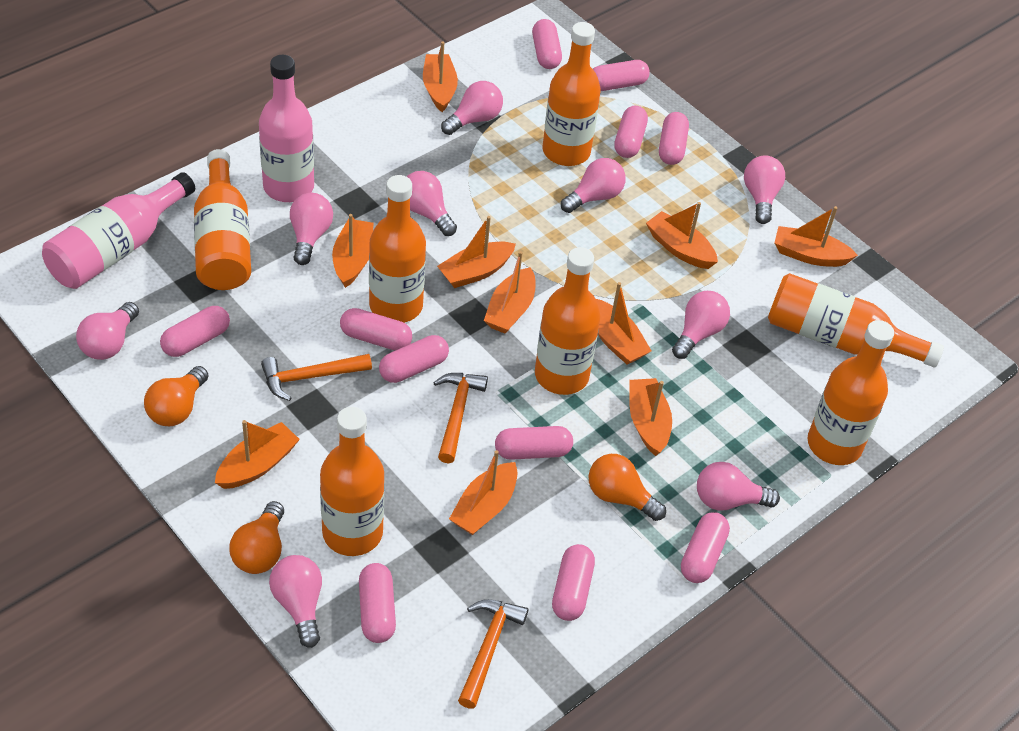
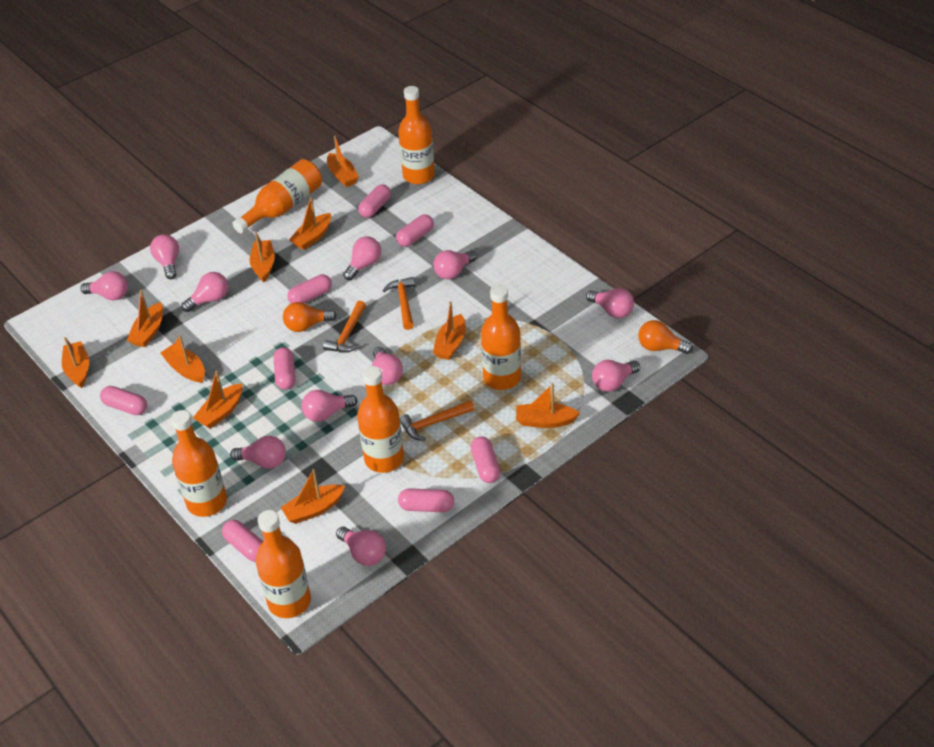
orange bottle: 7 -> 6
orange light bulb: 3 -> 2
pink bottle: 2 -> 0
pink capsule: 11 -> 8
pink light bulb: 9 -> 11

